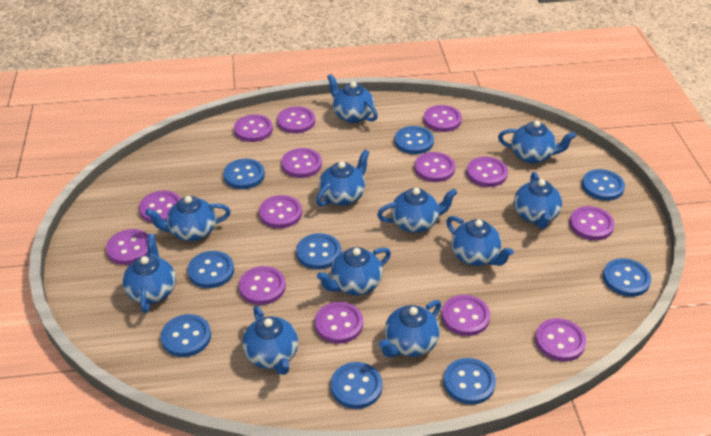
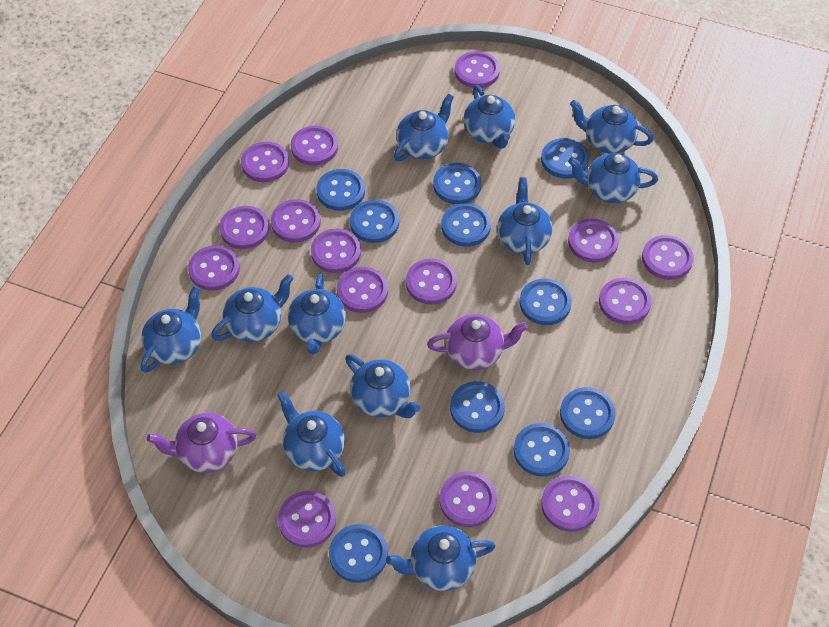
blue button: 9 -> 10
purple button: 14 -> 15
purple teapot: 0 -> 2

